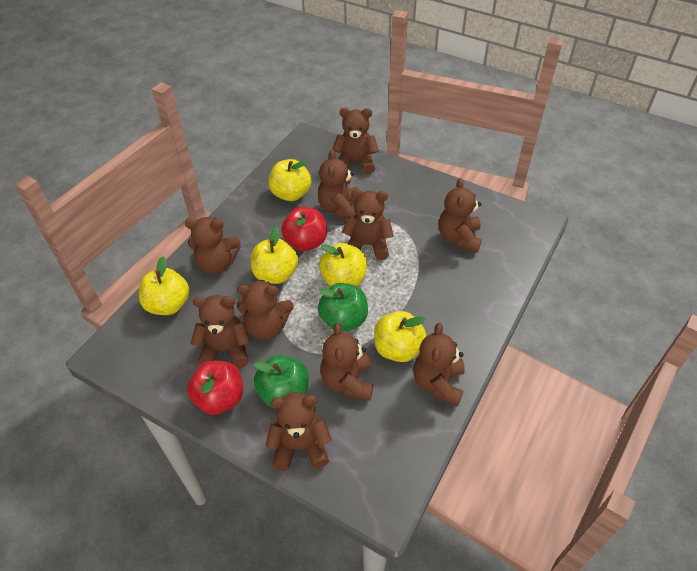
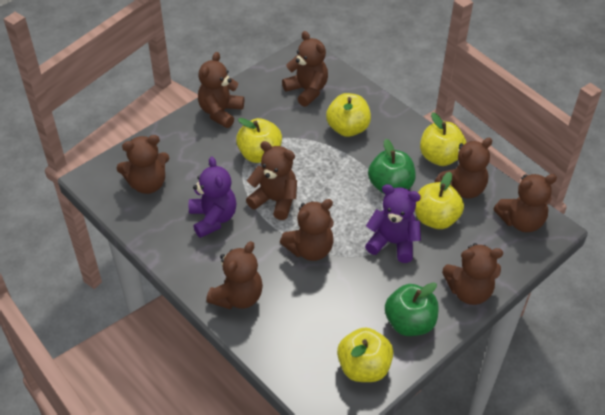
brown teddy bear: 10 -> 9
purple teddy bear: 0 -> 2
red apple: 2 -> 0

